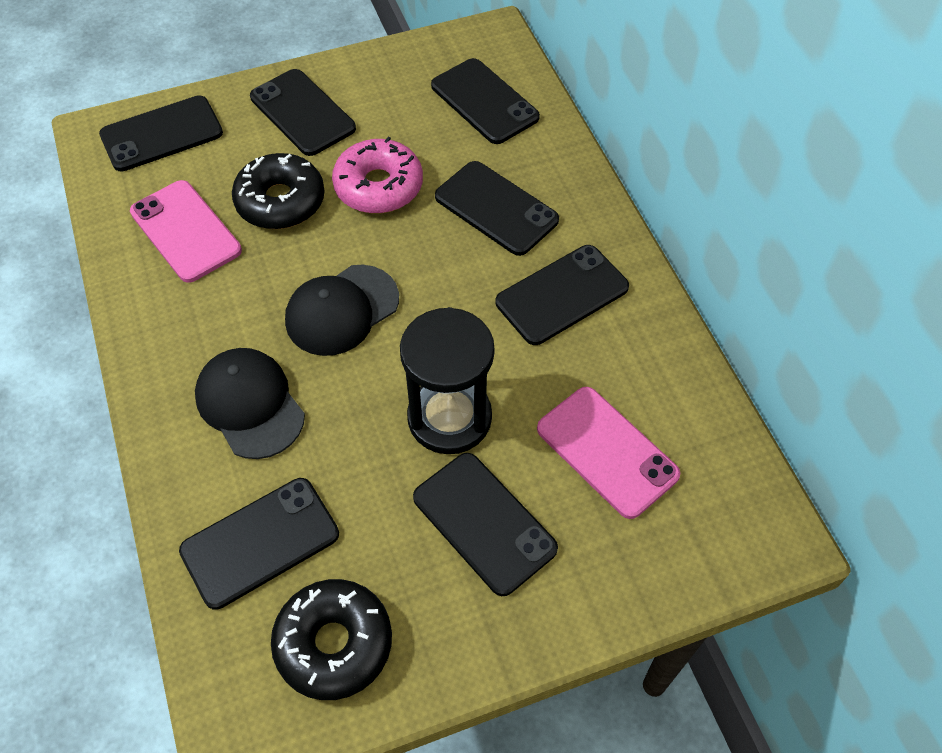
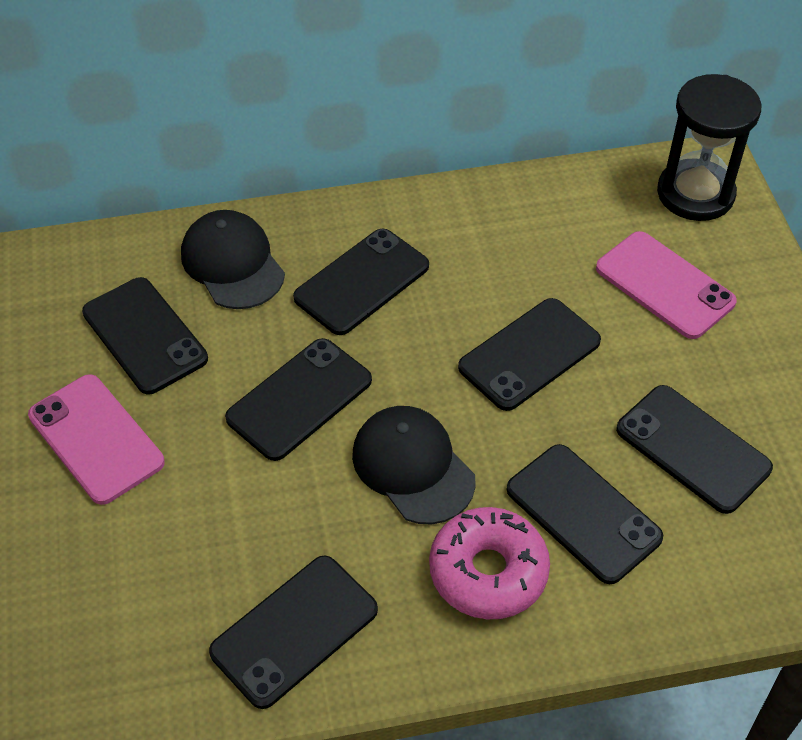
black donut: 2 -> 0

